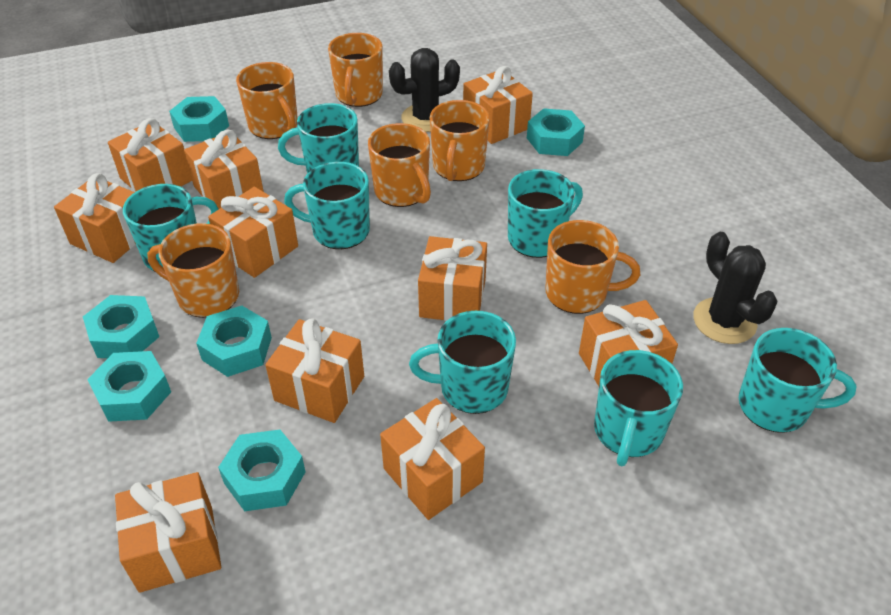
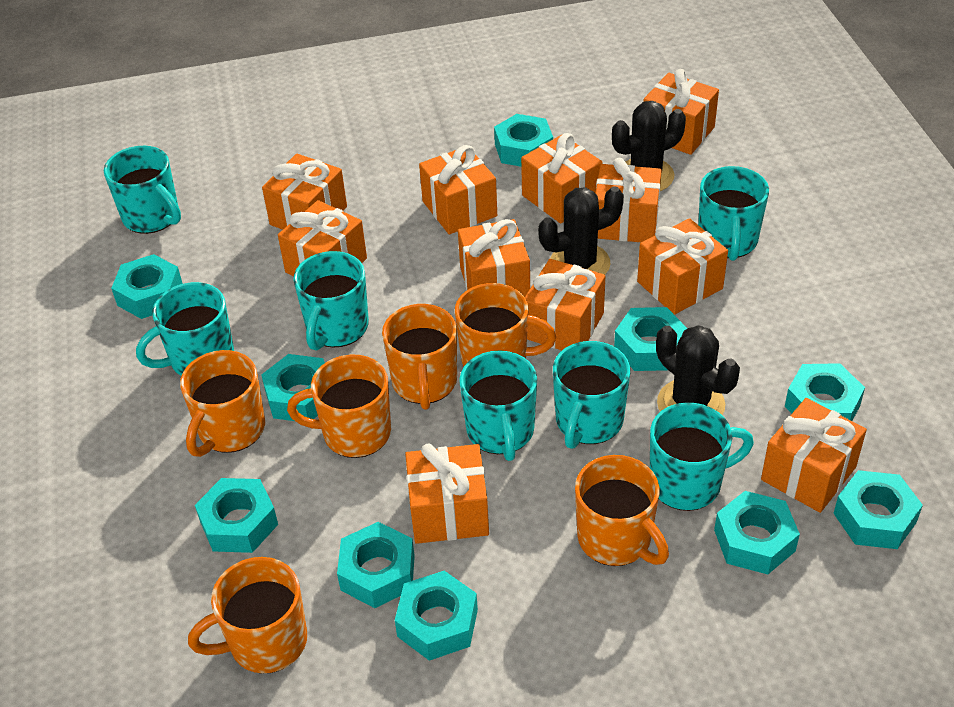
black cactus: 2 -> 3
orange gift: 10 -> 11
turquoise nut: 6 -> 10

